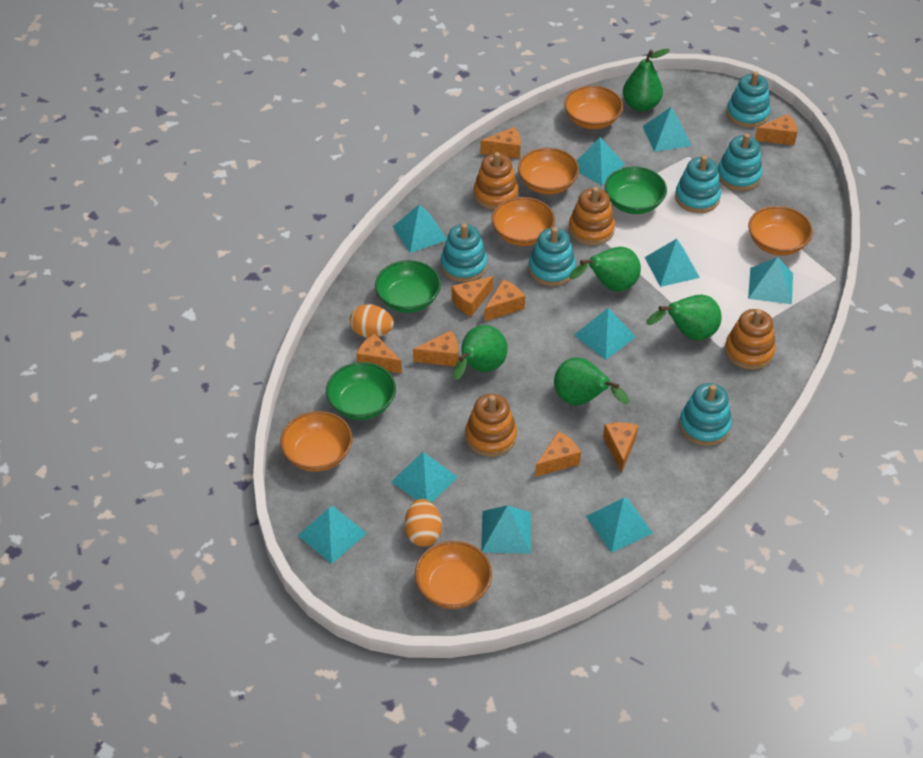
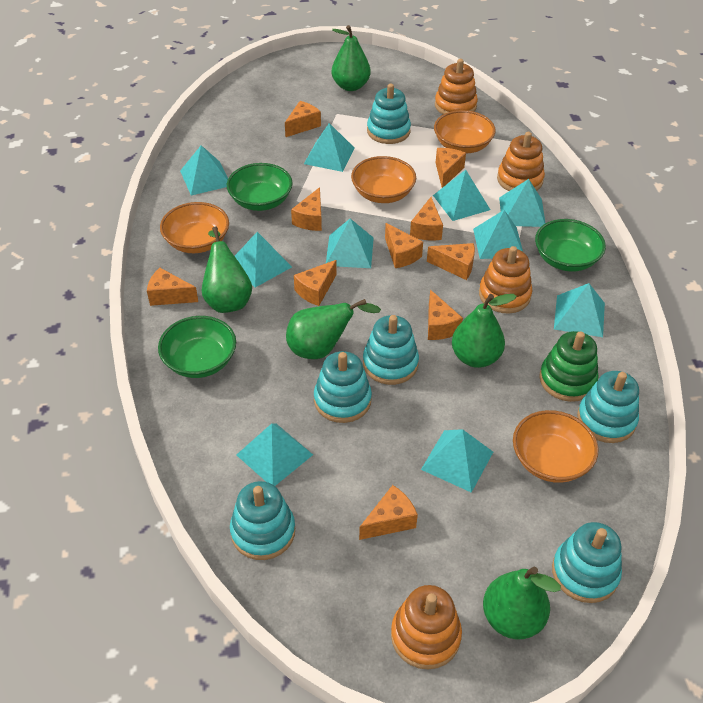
green stacking toy: 0 -> 1
orange bowl: 6 -> 4
orange cheese: 8 -> 10
orange egg: 2 -> 0

